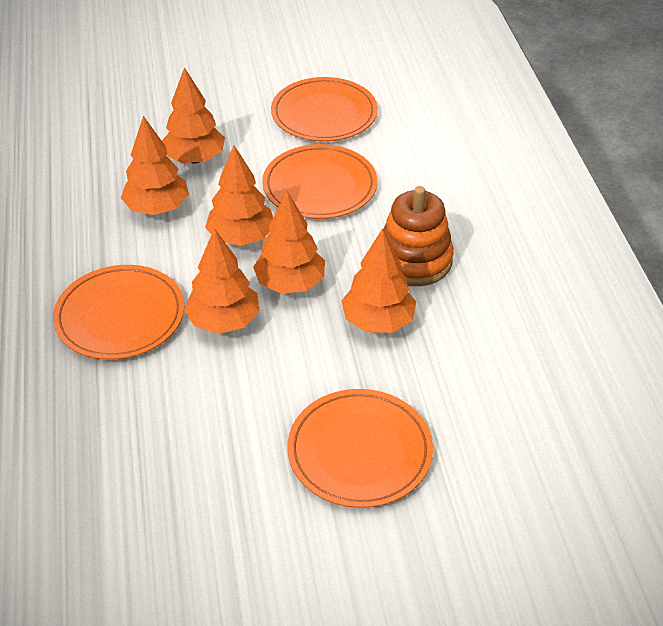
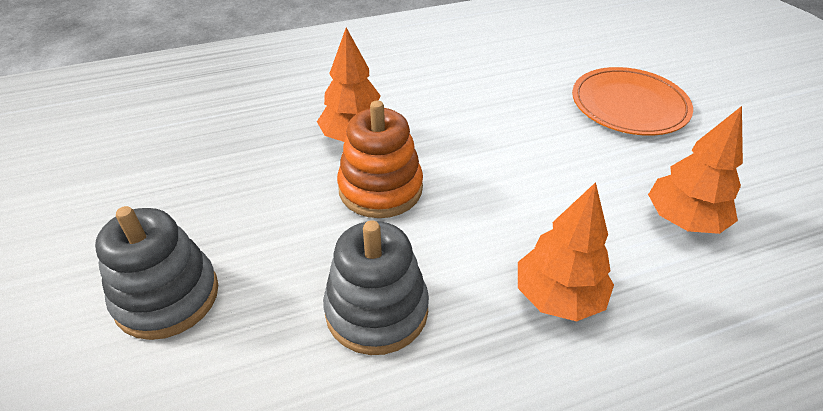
grey stacking toy: 0 -> 2
orange plate: 4 -> 1
orange tree: 6 -> 3

